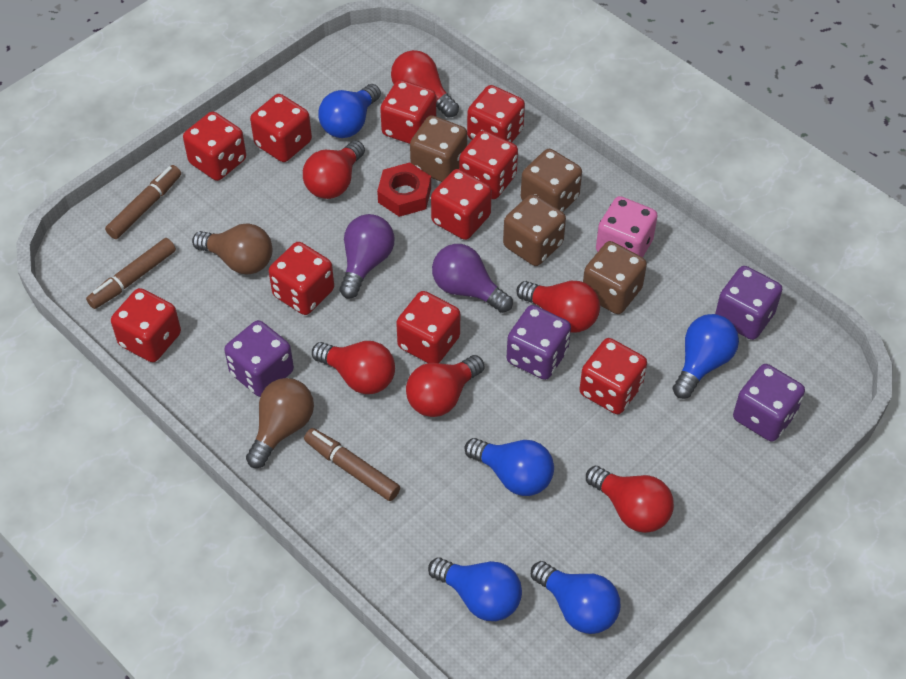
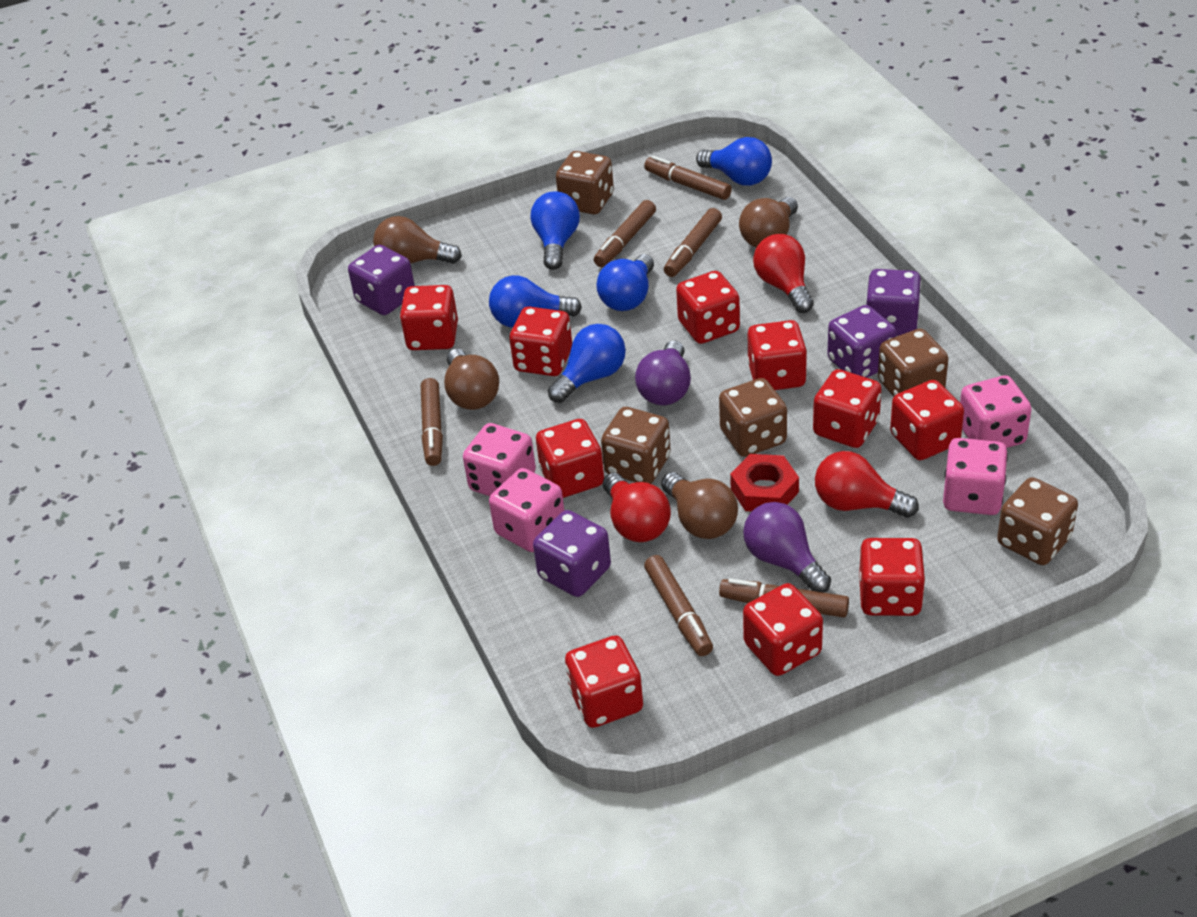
brown dice: 4 -> 5
brown light bulb: 2 -> 4
brown marker: 3 -> 6
pink dice: 1 -> 4
red light bulb: 6 -> 3

